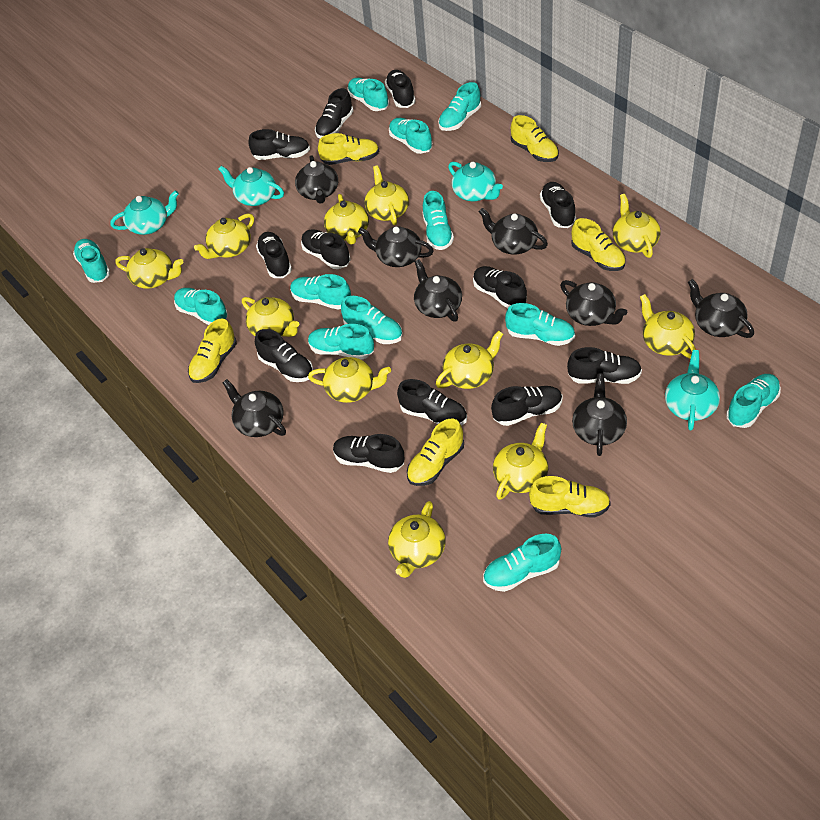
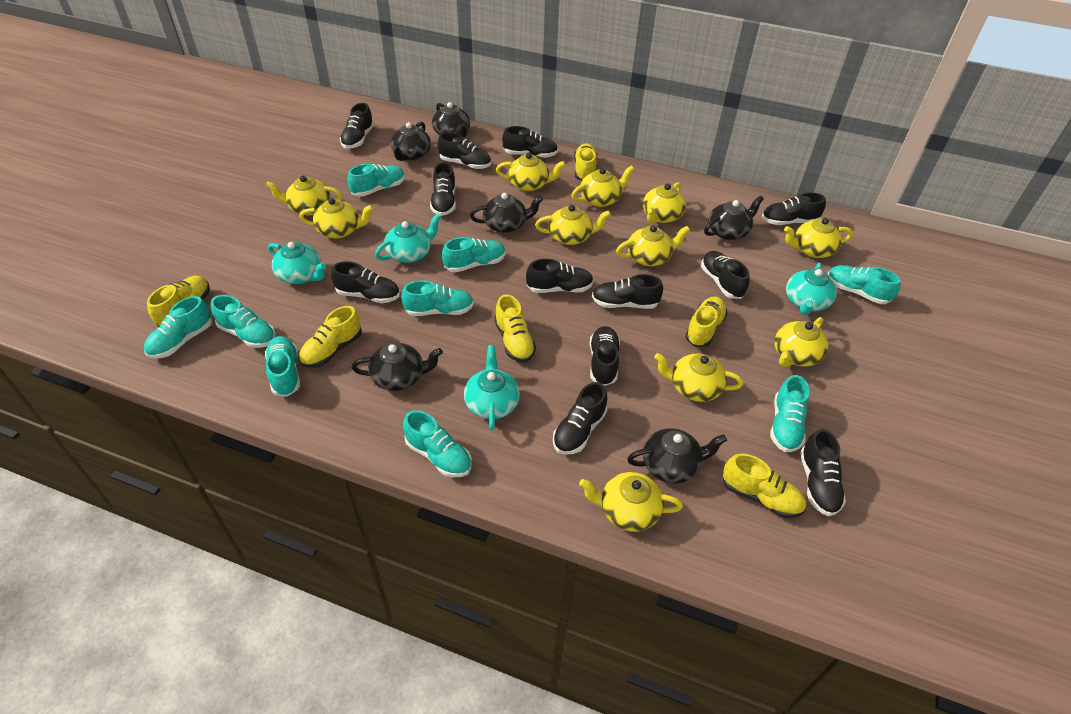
black teapot: 8 -> 6
turquoise shoe: 12 -> 9

